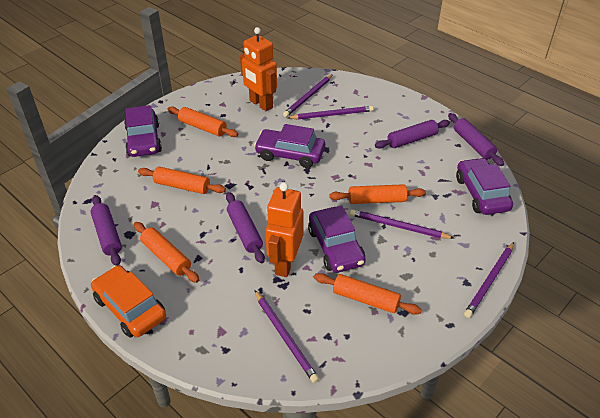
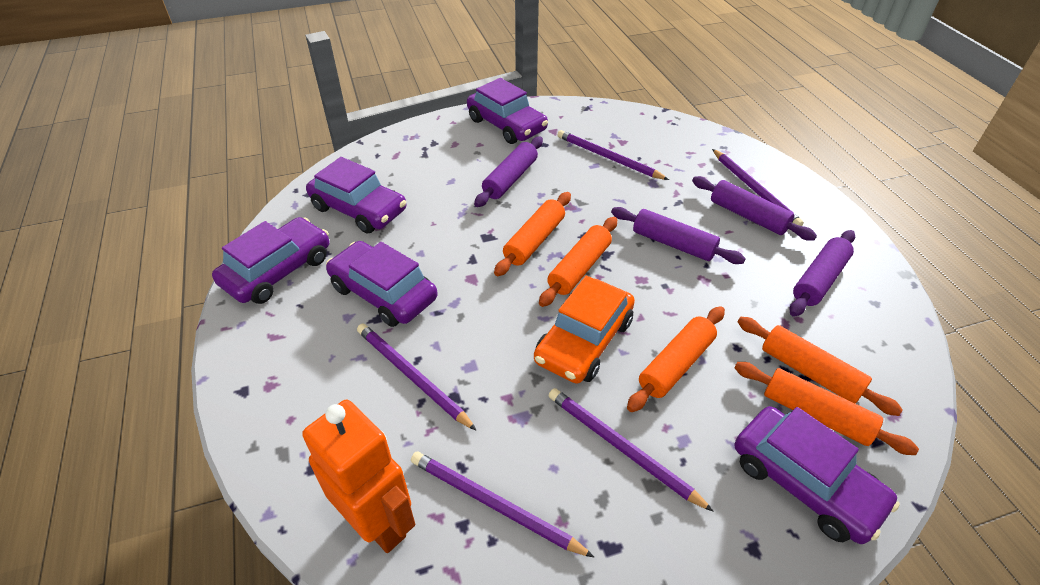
orange robot: 2 -> 1
purple car: 4 -> 5

